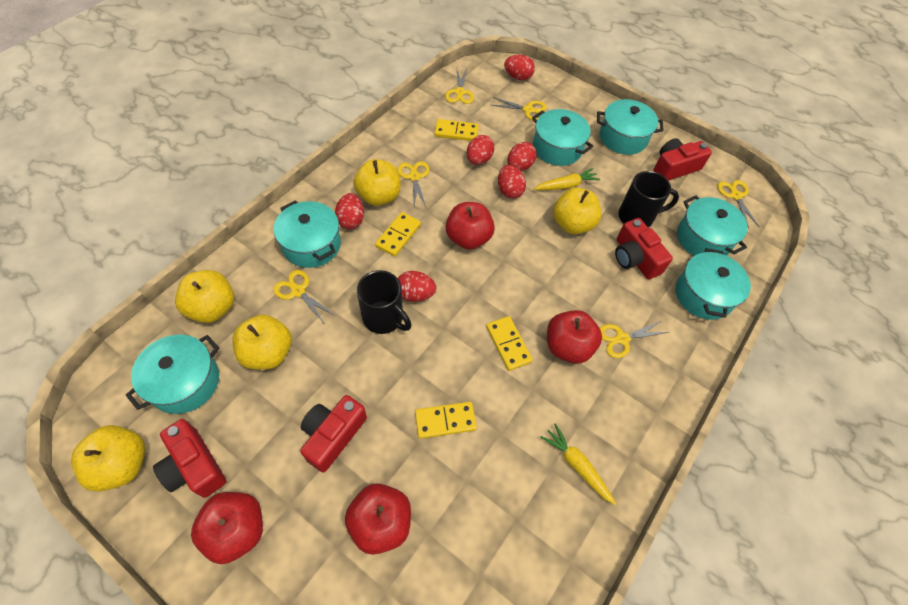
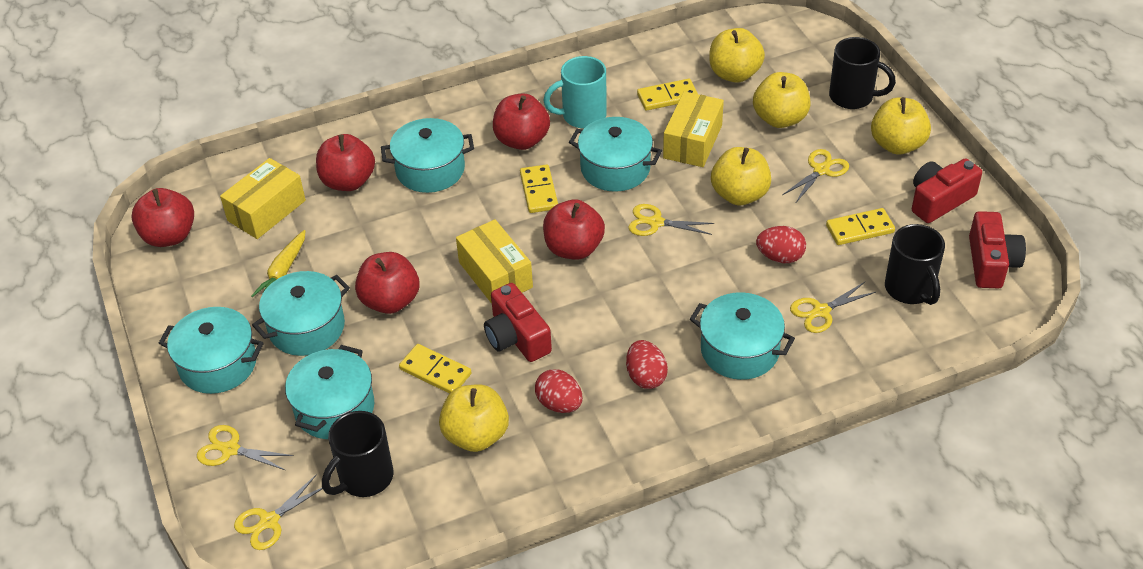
black mug: 2 -> 3
red apple: 4 -> 5
red camera: 4 -> 3
red egg: 6 -> 3
turquoise mug: 0 -> 1
yellow box: 0 -> 3
yellow carrot: 2 -> 1
yellow scissors: 6 -> 5

